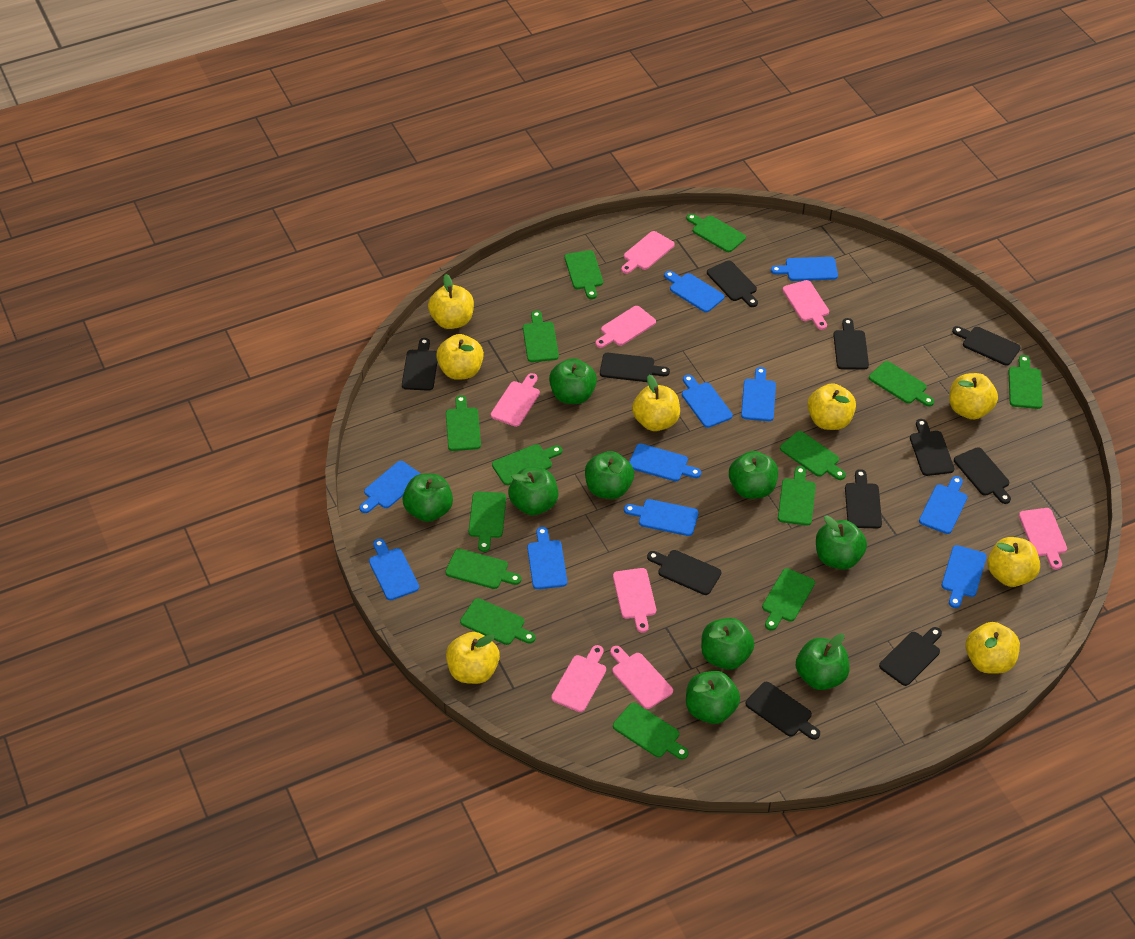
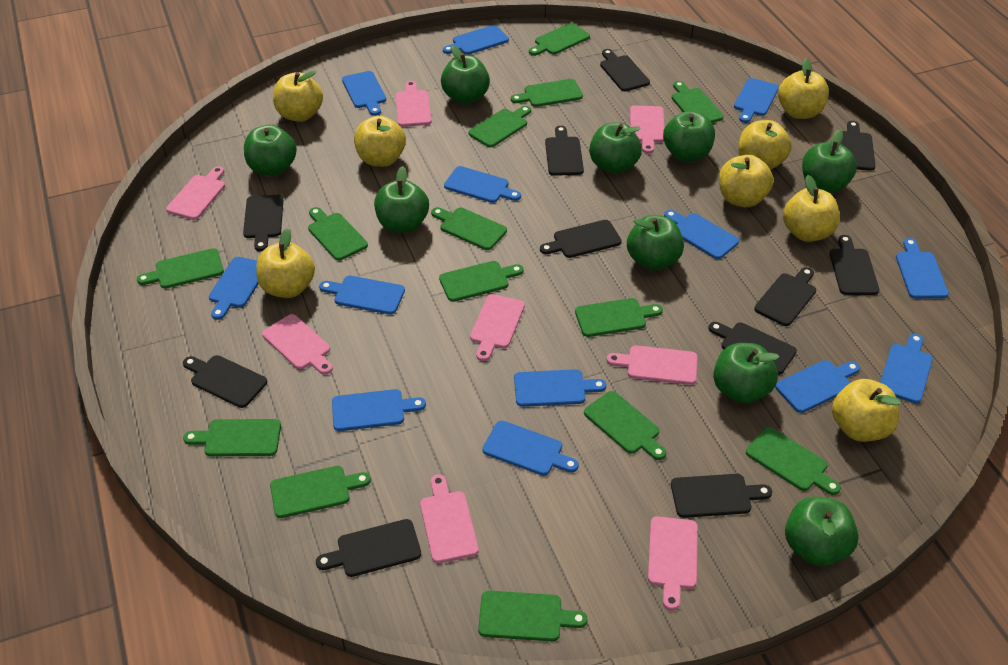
blue cutting board: 11 -> 13

